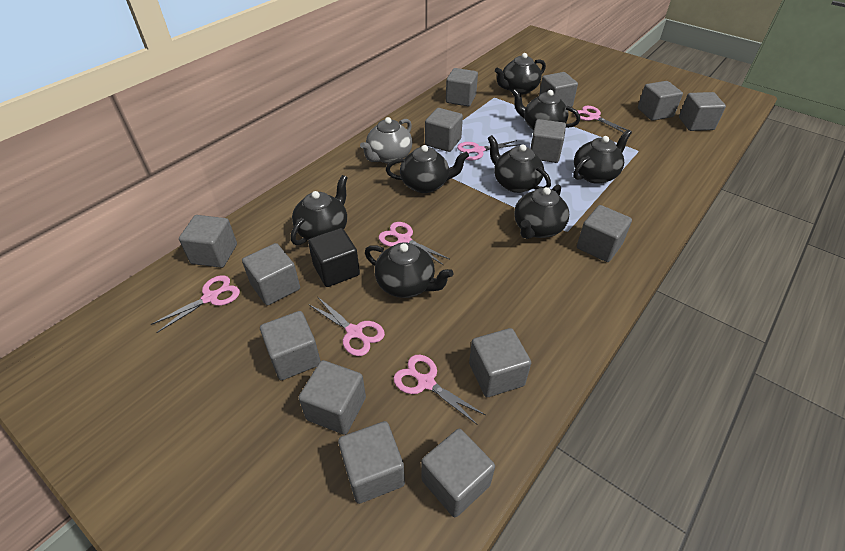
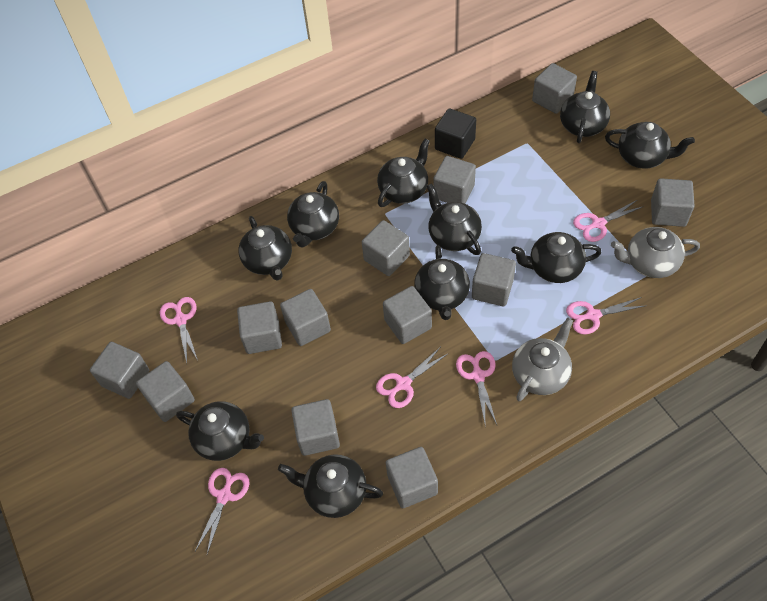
black teapot: 8 -> 10
grey cube: 14 -> 12
grey teapot: 1 -> 2

